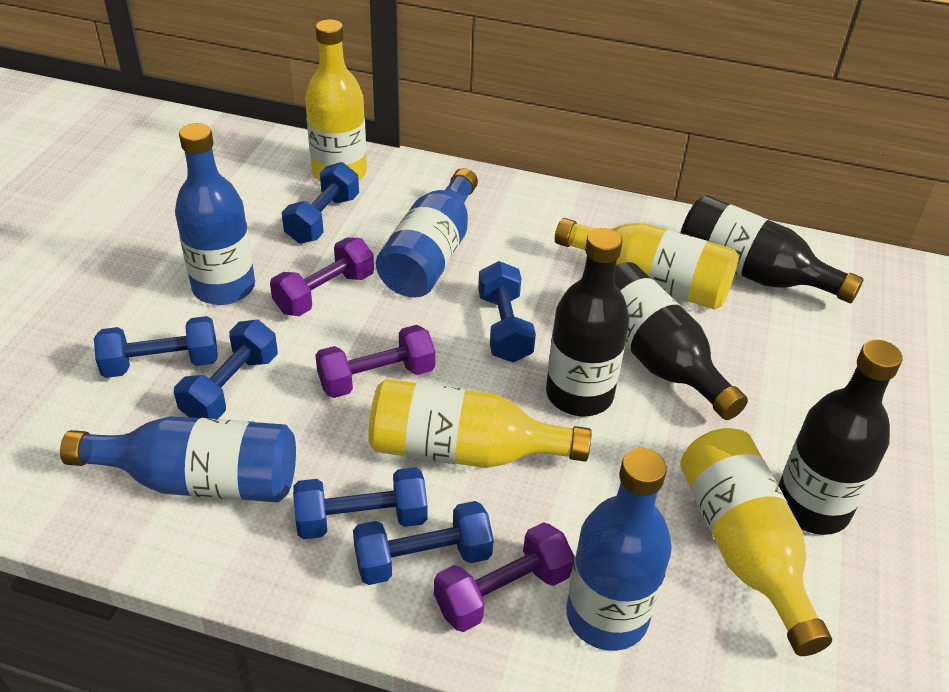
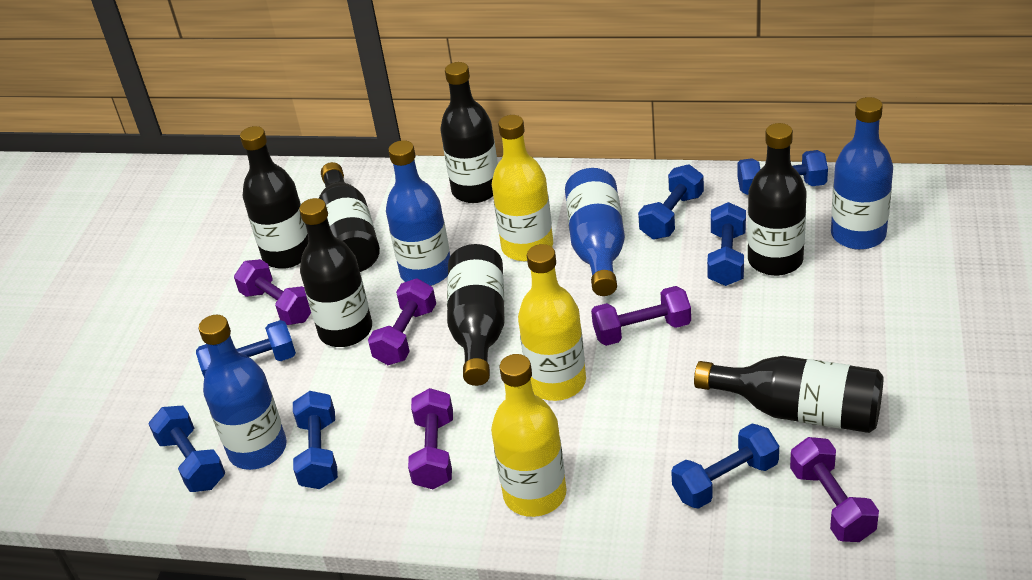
black bottle: 4 -> 7
blue dumbbell: 6 -> 7
purple dumbbell: 3 -> 5
yellow bottle: 4 -> 3

